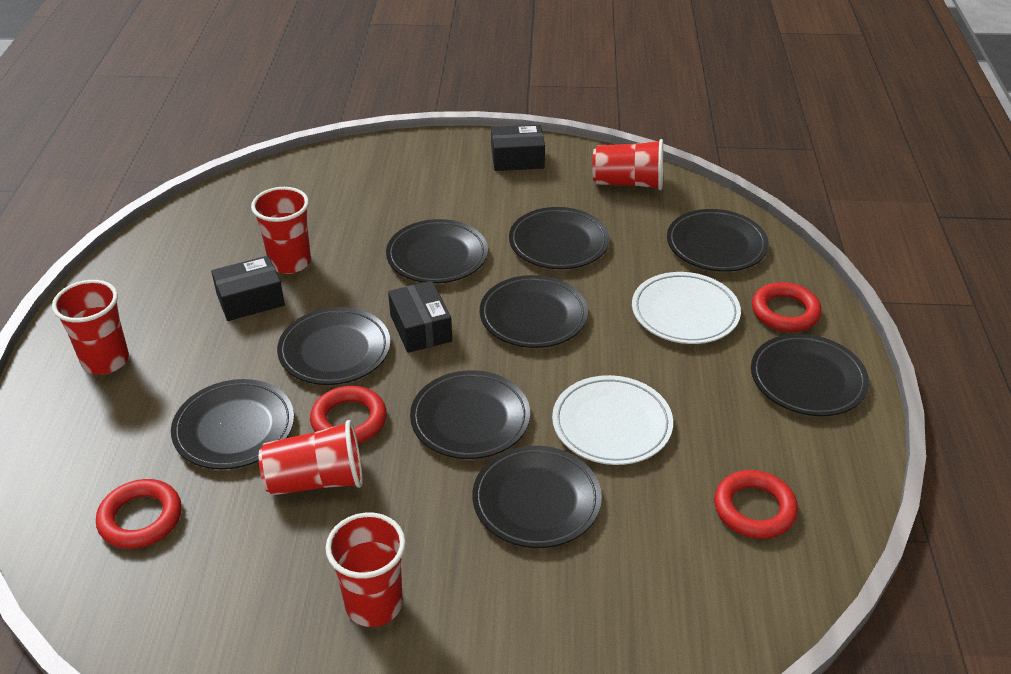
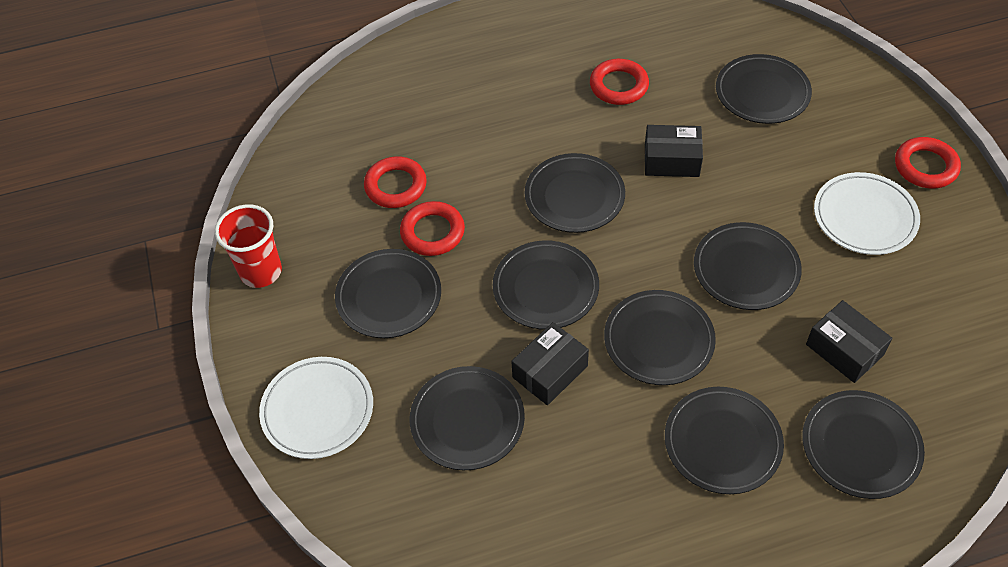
red cup: 5 -> 1

